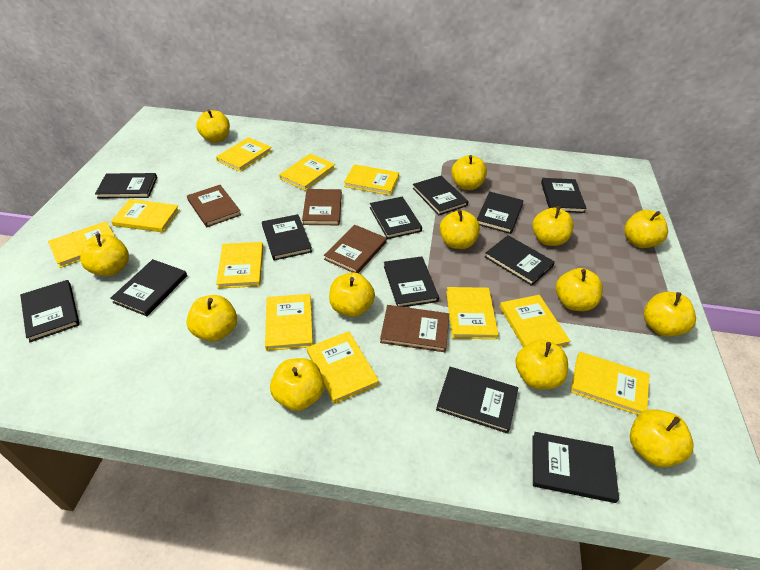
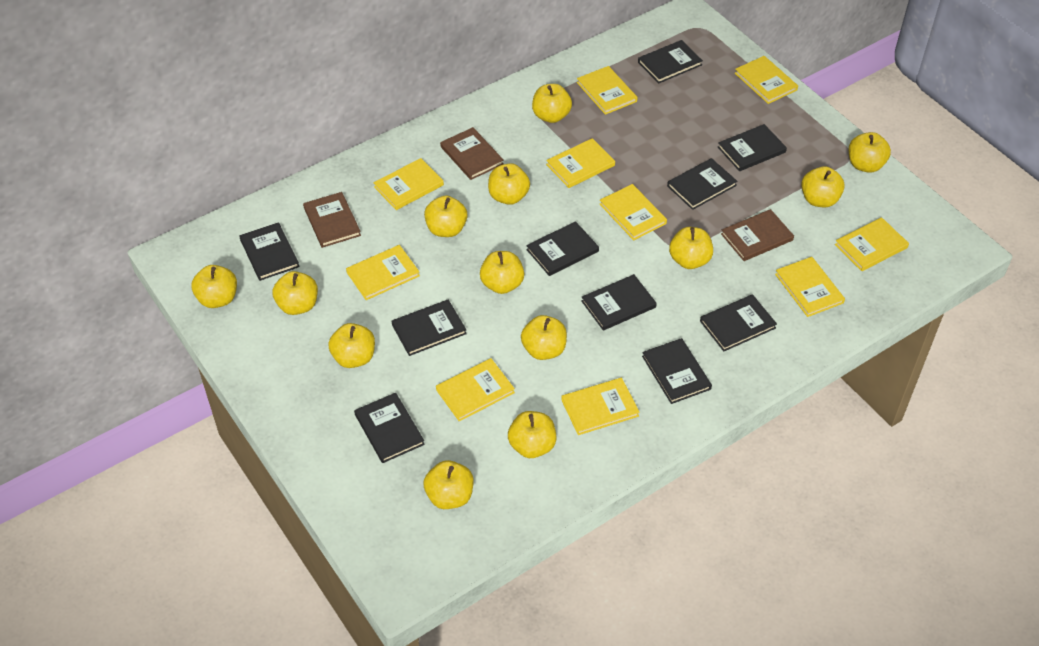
black book: 12 -> 10
brown book: 4 -> 3
yellow book: 11 -> 10

